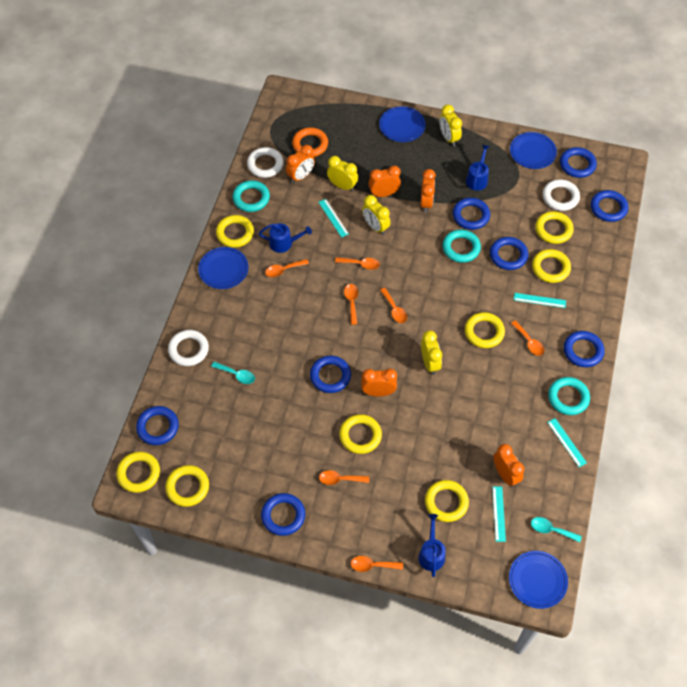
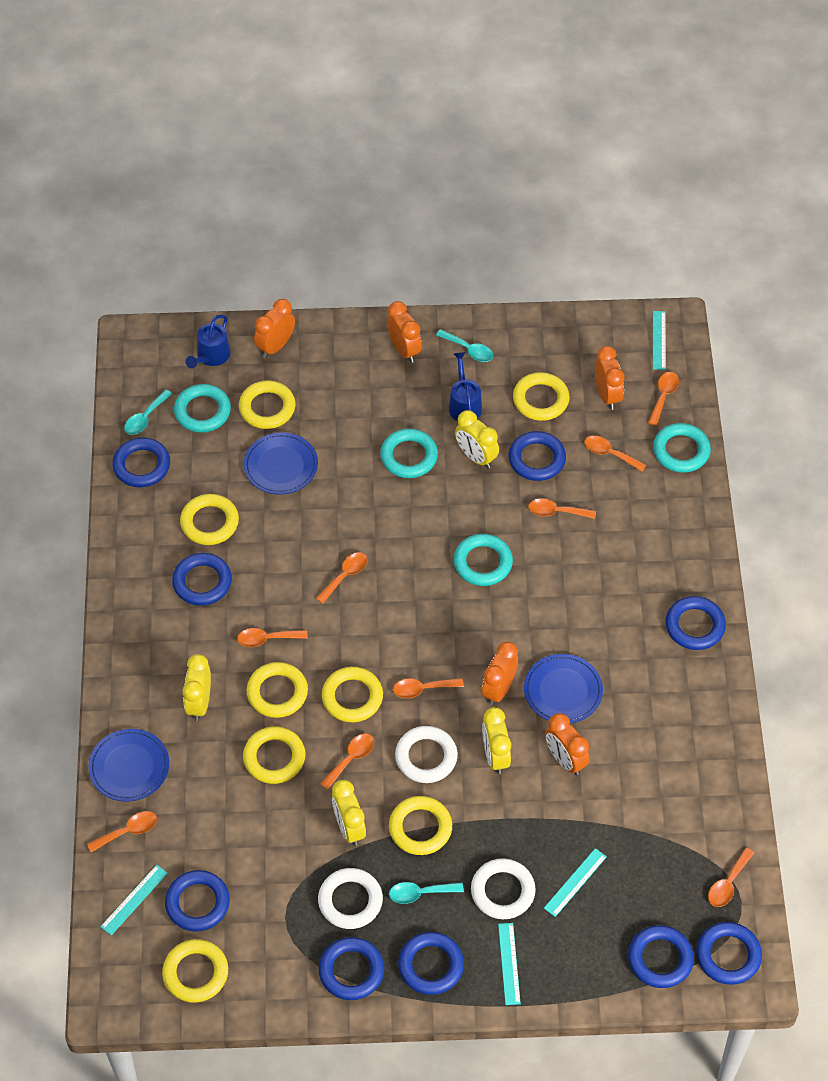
blue plate: 4 -> 3
blue ring: 8 -> 9
blue watering can: 3 -> 2
orange ring: 1 -> 0
orange spoon: 7 -> 9
turquoise ring: 3 -> 4
turquoise spoon: 2 -> 3

